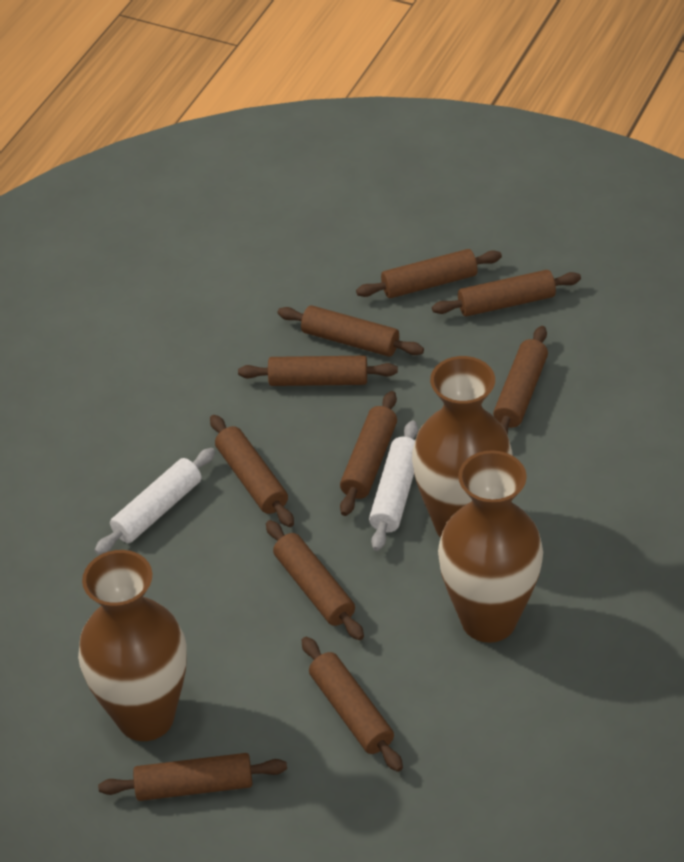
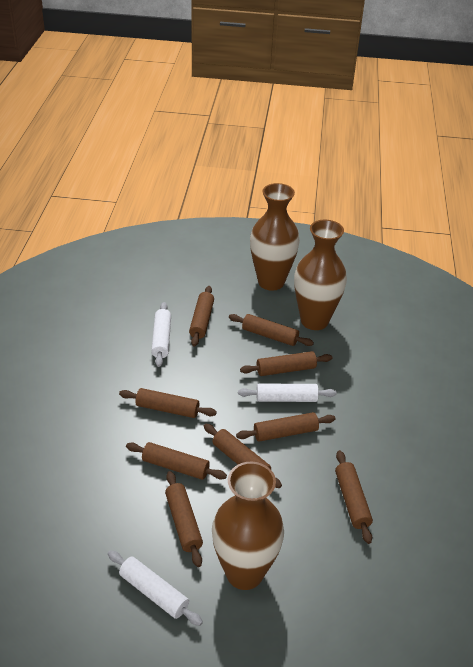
brown rolling pin: 10 -> 9
white rolling pin: 2 -> 3

